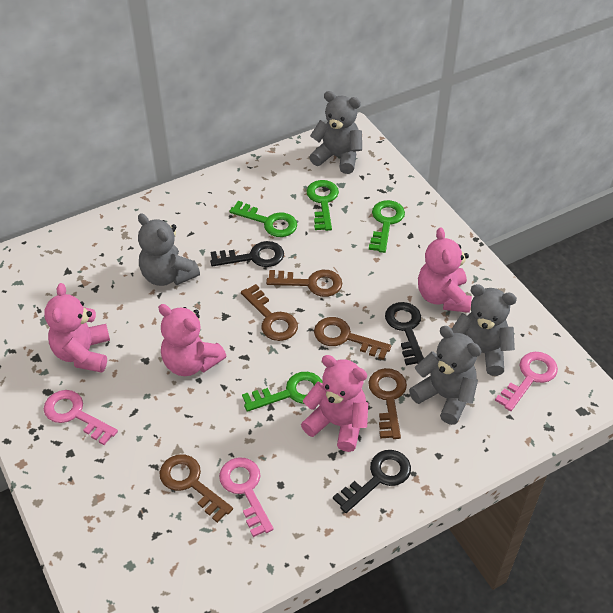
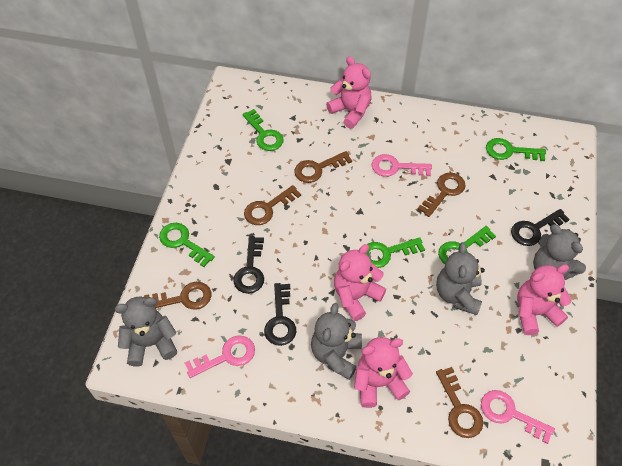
green key: 4 -> 5

